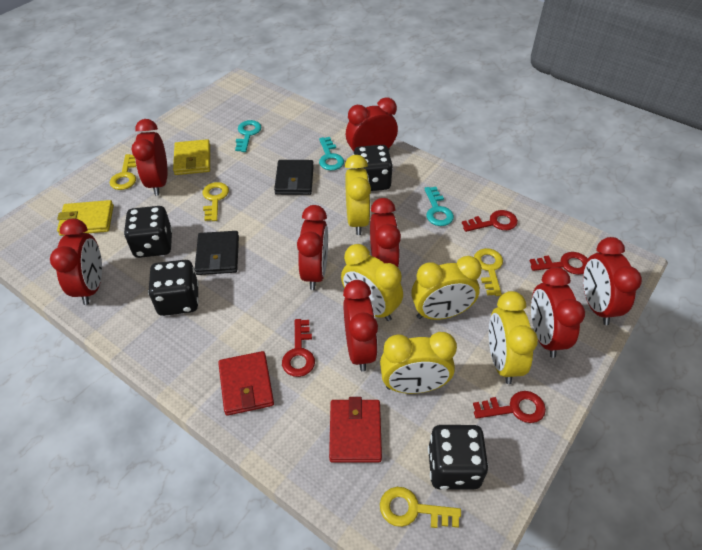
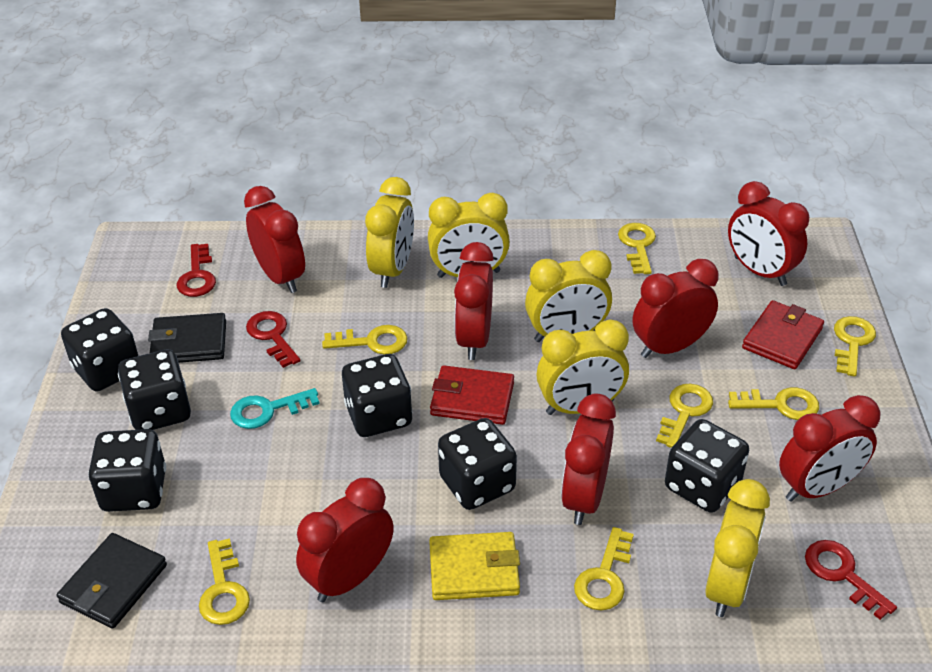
black dice: 4 -> 6
red clock: 8 -> 7
red key: 4 -> 3
turquoise key: 3 -> 1
yellow key: 4 -> 7
yellow wallet: 2 -> 1

